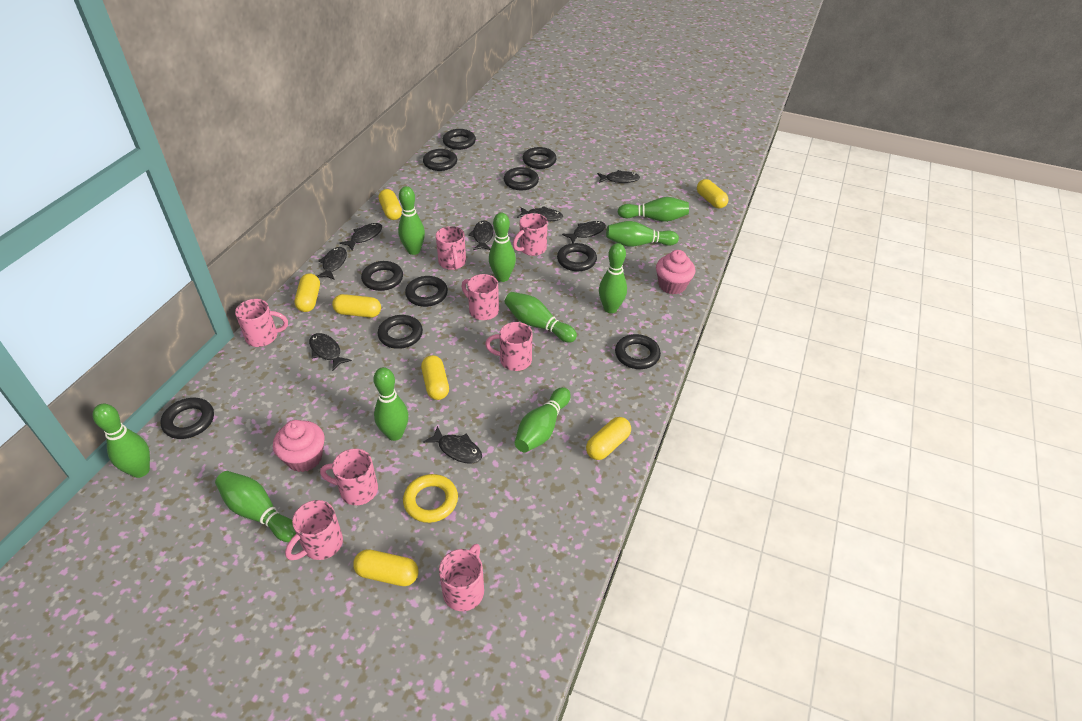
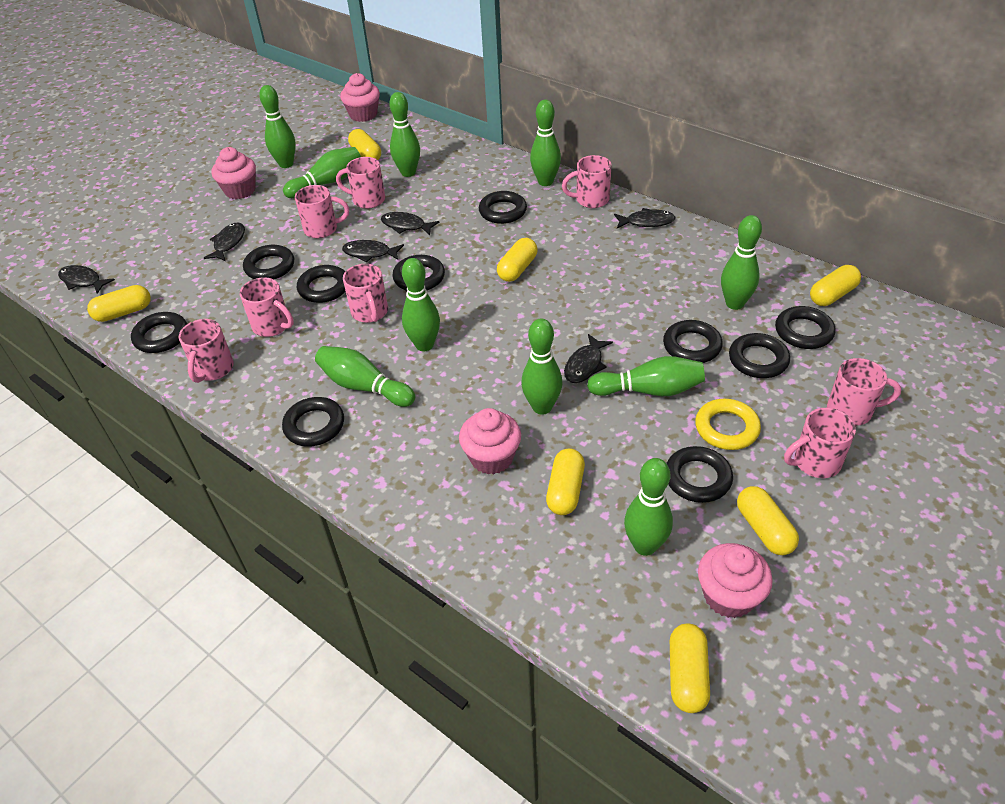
black fish: 8 -> 6
pink cupcake: 2 -> 4

